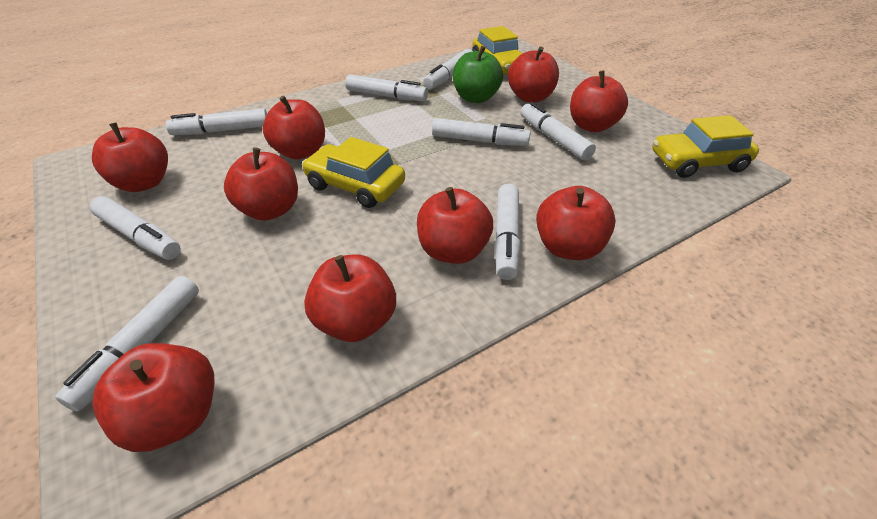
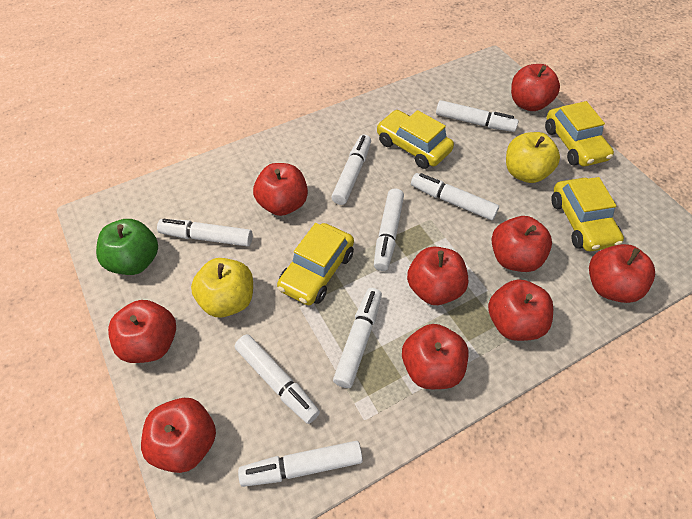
yellow apple: 0 -> 2
yellow car: 3 -> 4

